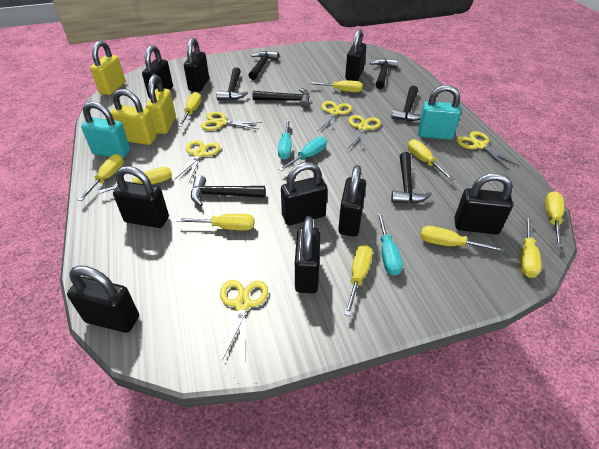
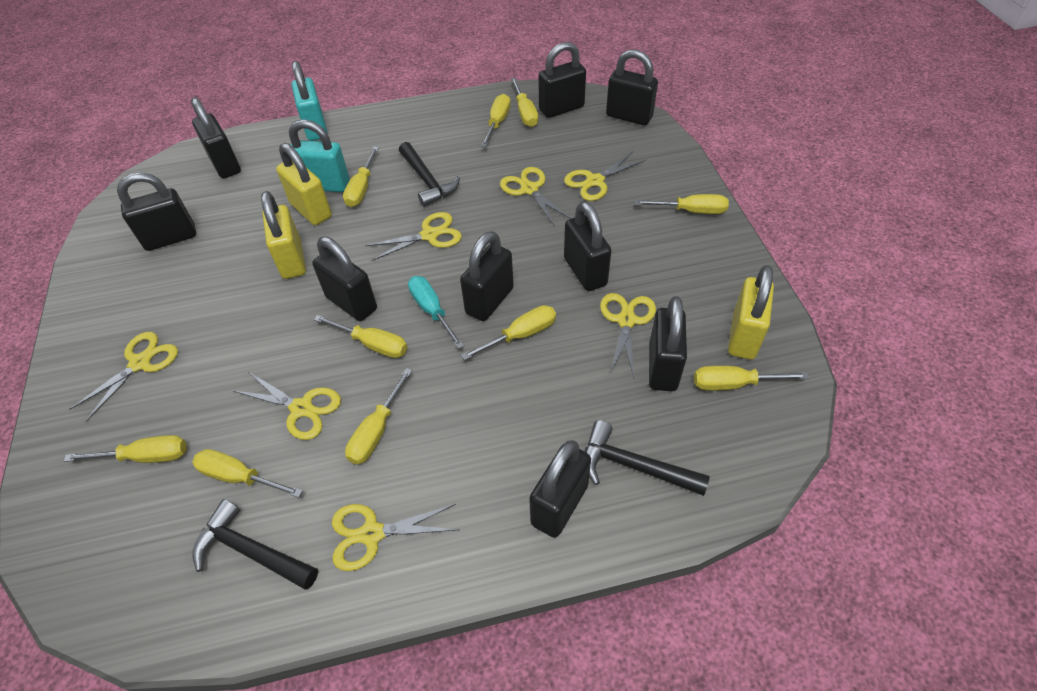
black hammer: 7 -> 3
turquoise screwdriver: 3 -> 1
yellow scissors: 6 -> 7

